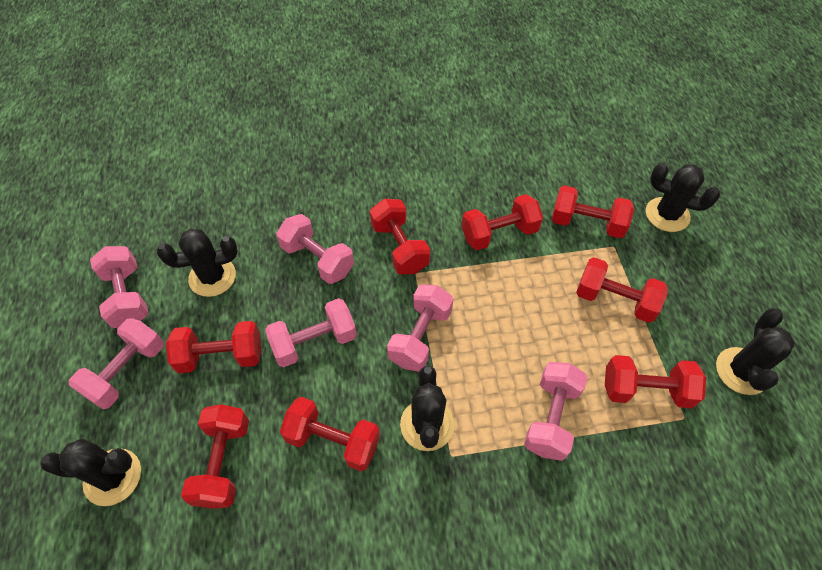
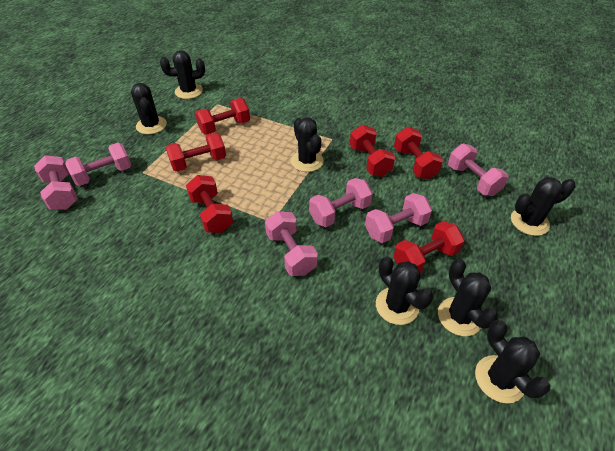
black cactus: 5 -> 7
red dumbbell: 8 -> 6

